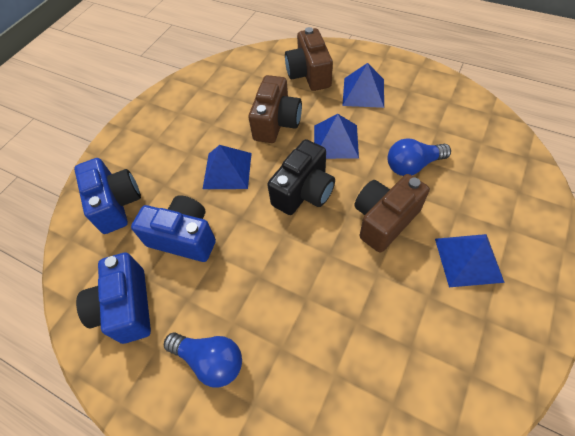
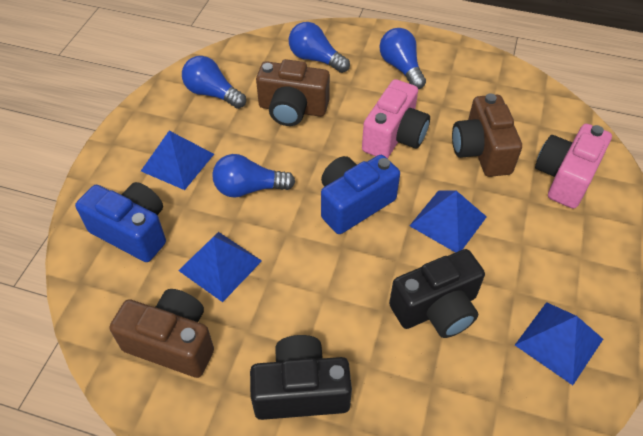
black camera: 1 -> 2
blue camera: 3 -> 2
blue light bulb: 2 -> 4
pink camera: 0 -> 2

